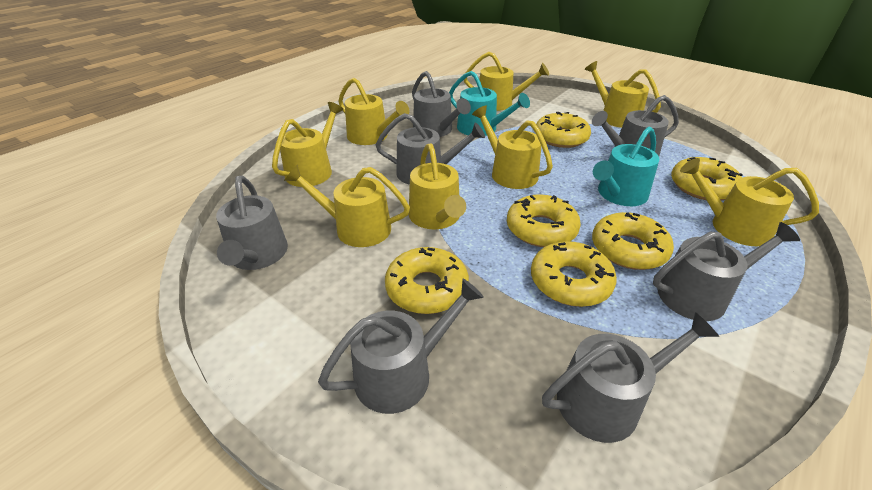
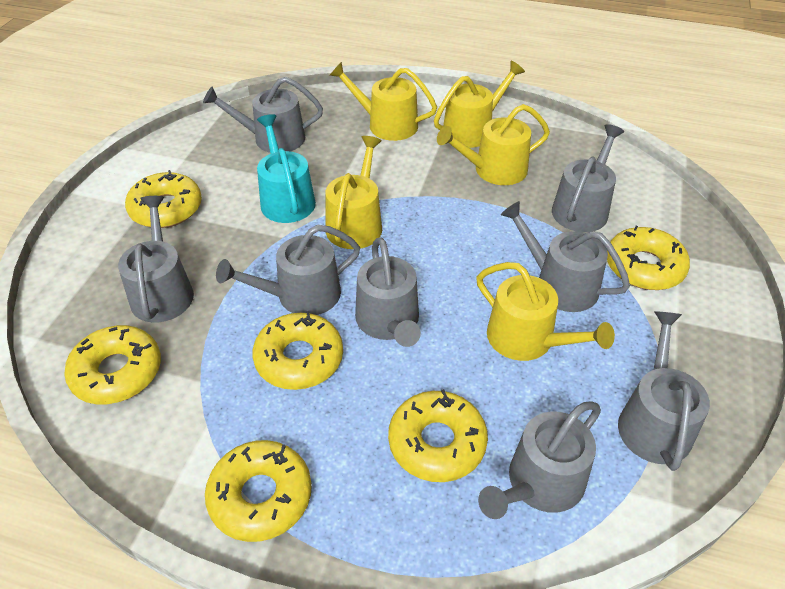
grey watering can: 7 -> 8
turquoise watering can: 2 -> 1
yellow watering can: 8 -> 5

